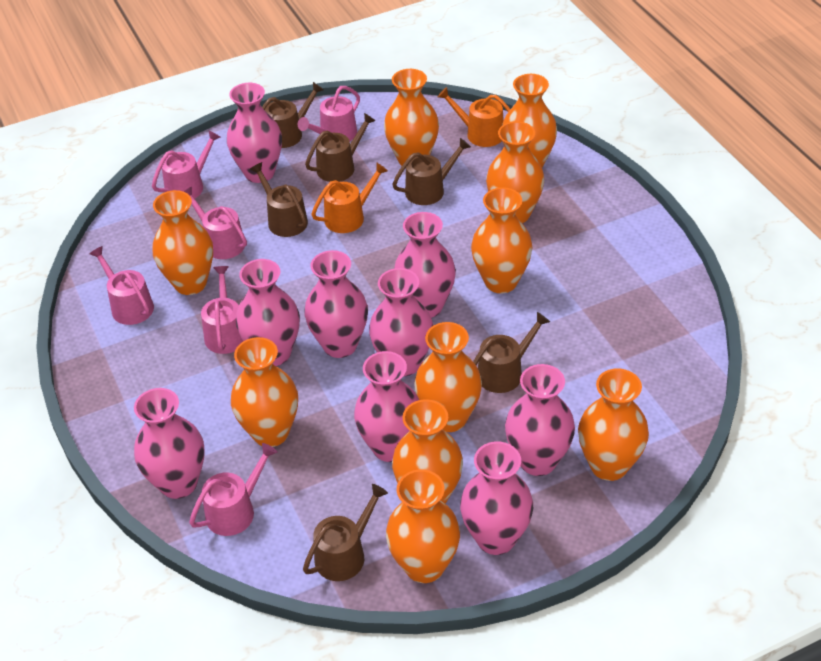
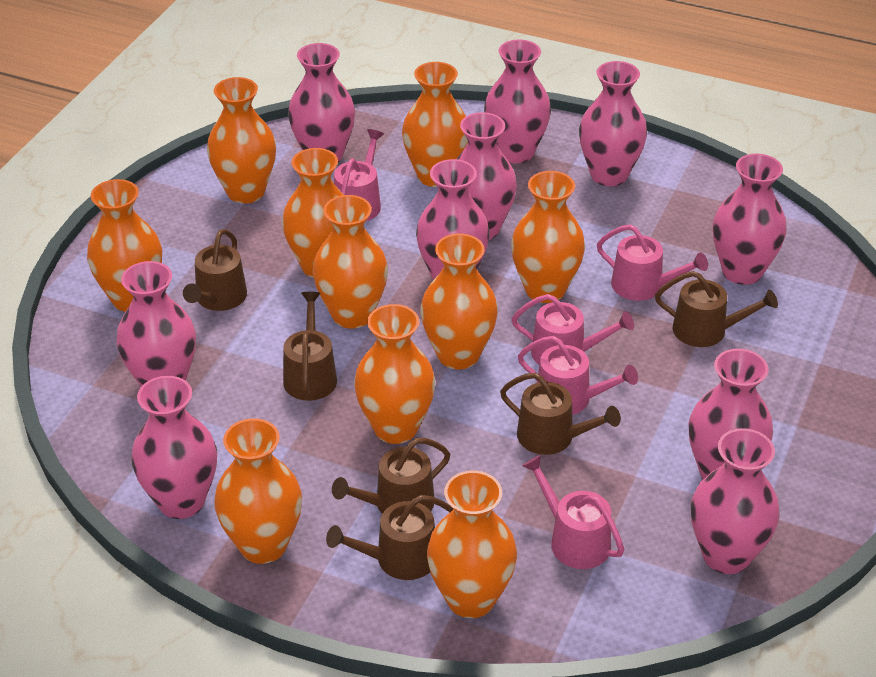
orange watering can: 2 -> 0
pink vase: 9 -> 10
pink watering can: 6 -> 5

